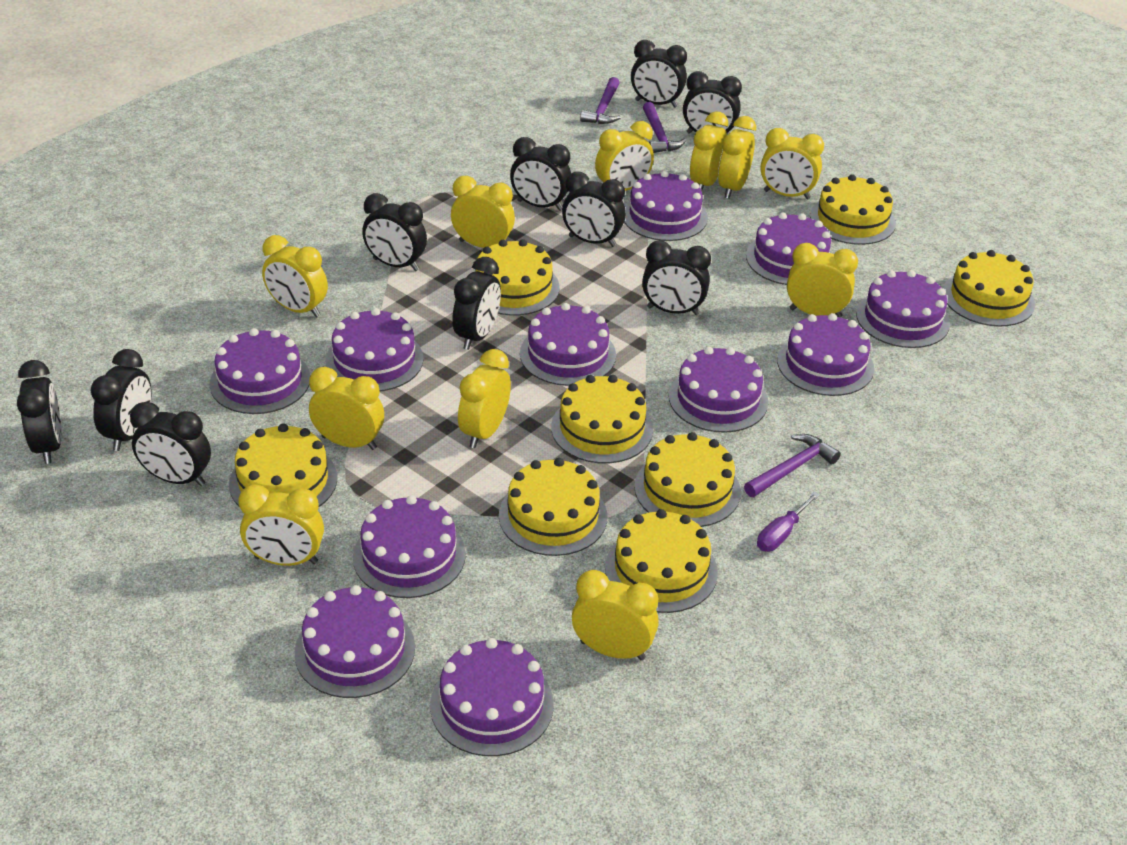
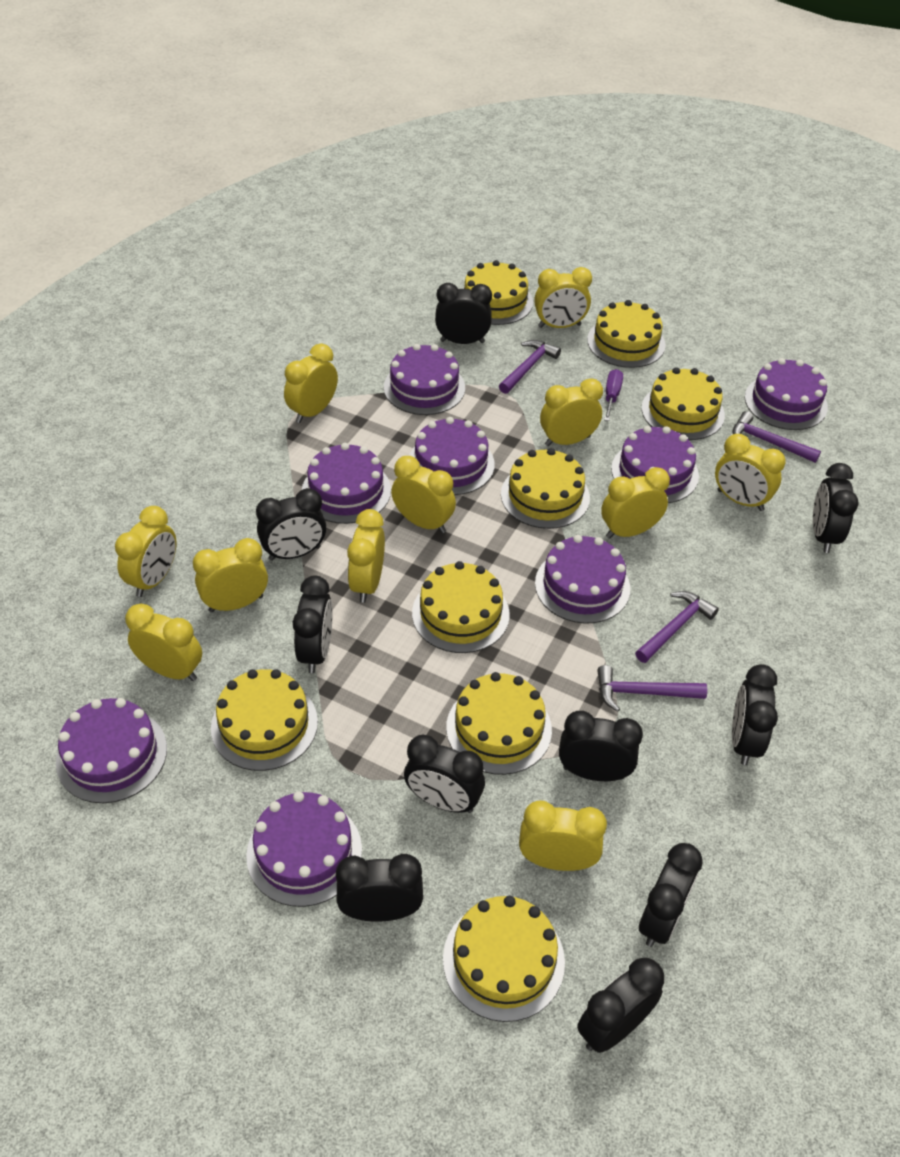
purple cake: 11 -> 8
purple hammer: 3 -> 4

